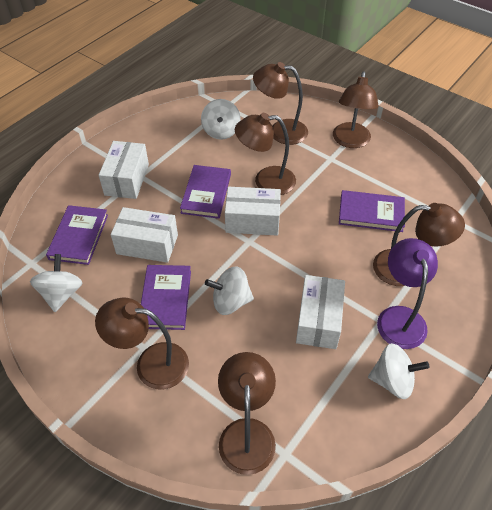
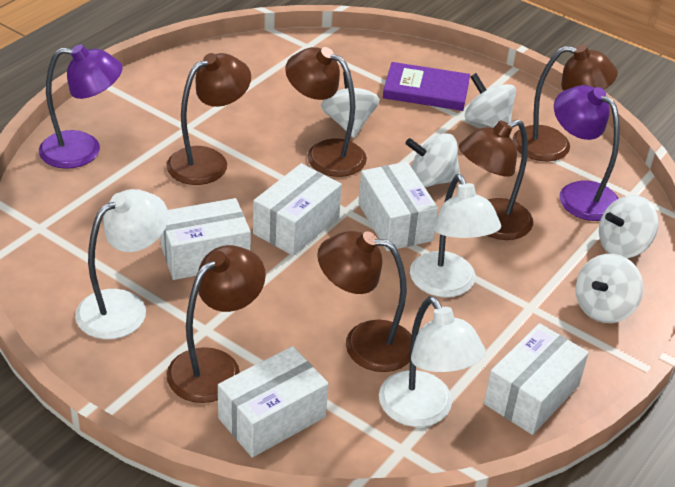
purple book: 4 -> 1
purple lamp: 1 -> 2
white box: 4 -> 5
white lamp: 0 -> 3
white spinning top: 4 -> 5

